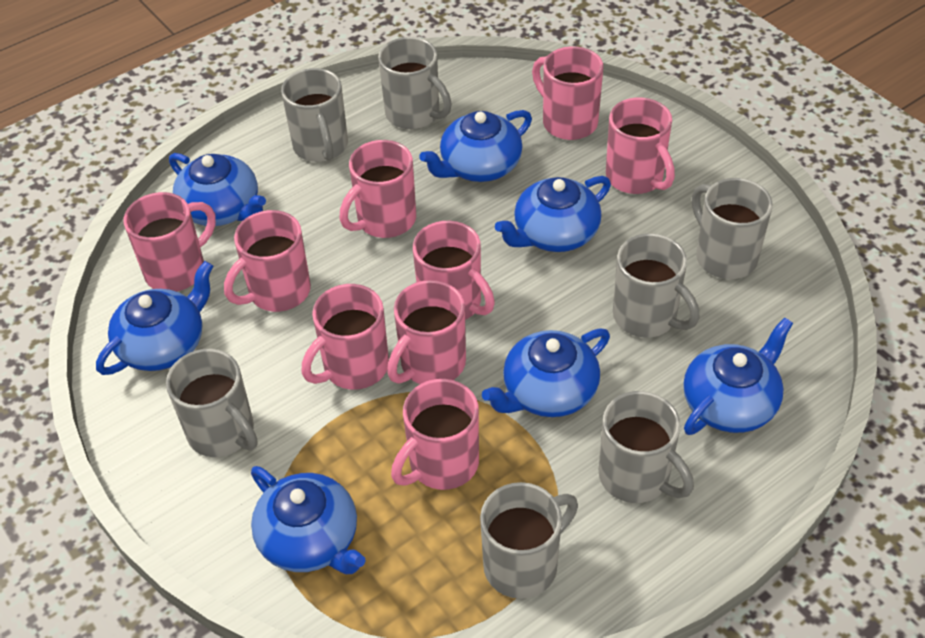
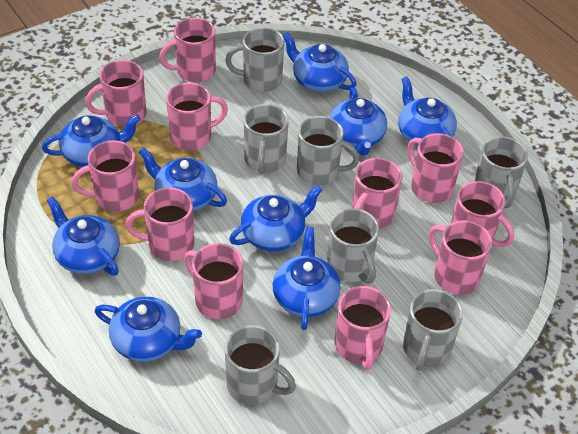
blue teapot: 7 -> 9
pink mug: 9 -> 11

